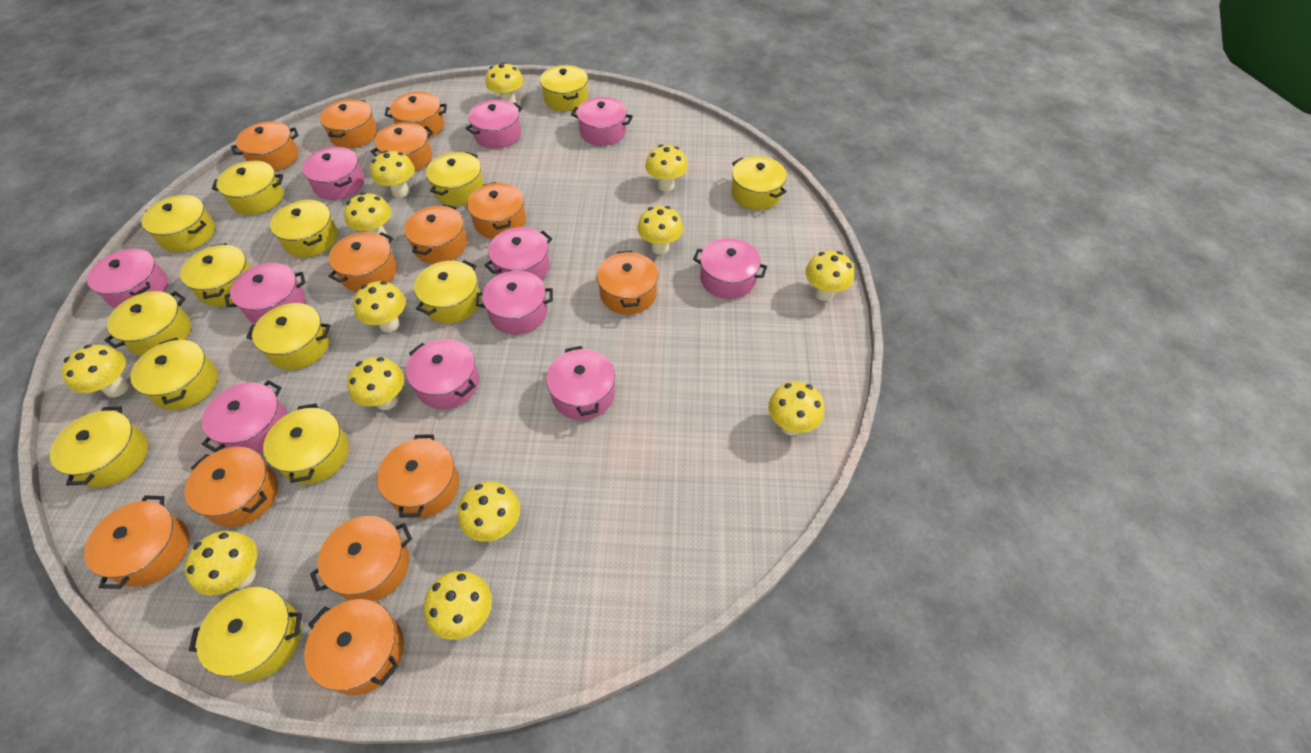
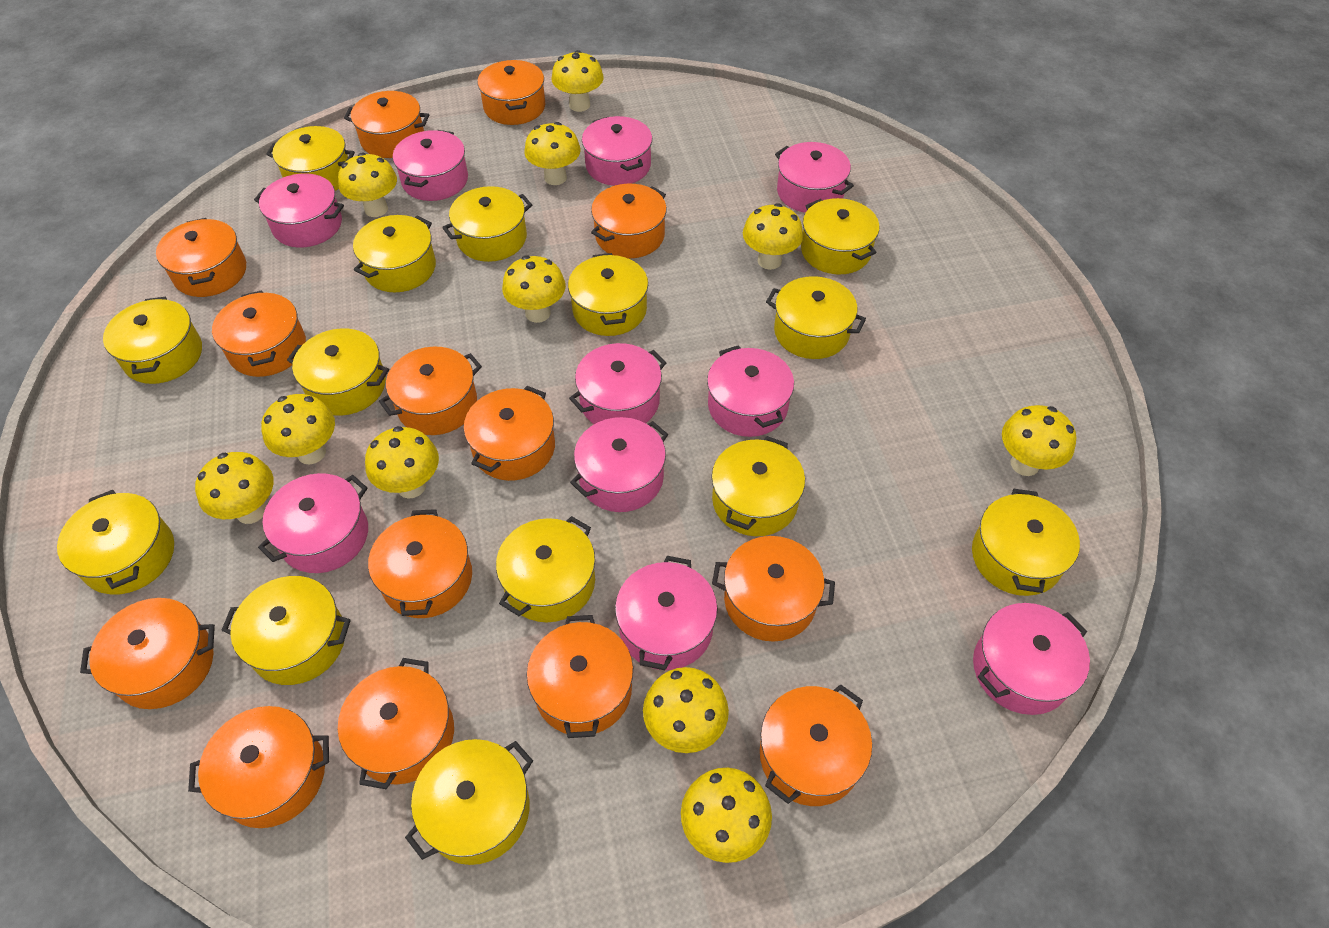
orange pot: 13 -> 14
pink pot: 11 -> 10
yellow mushroom: 13 -> 11

